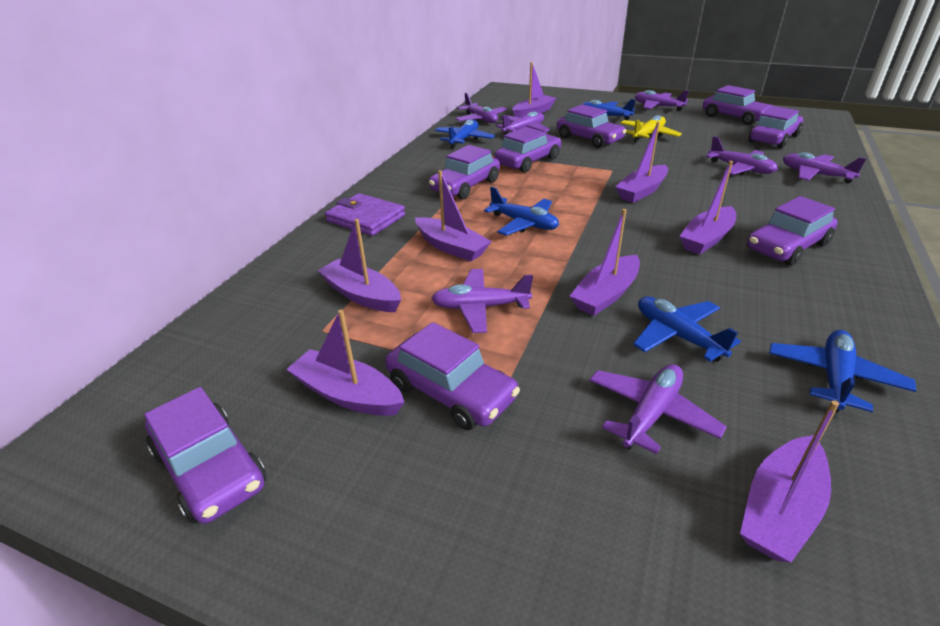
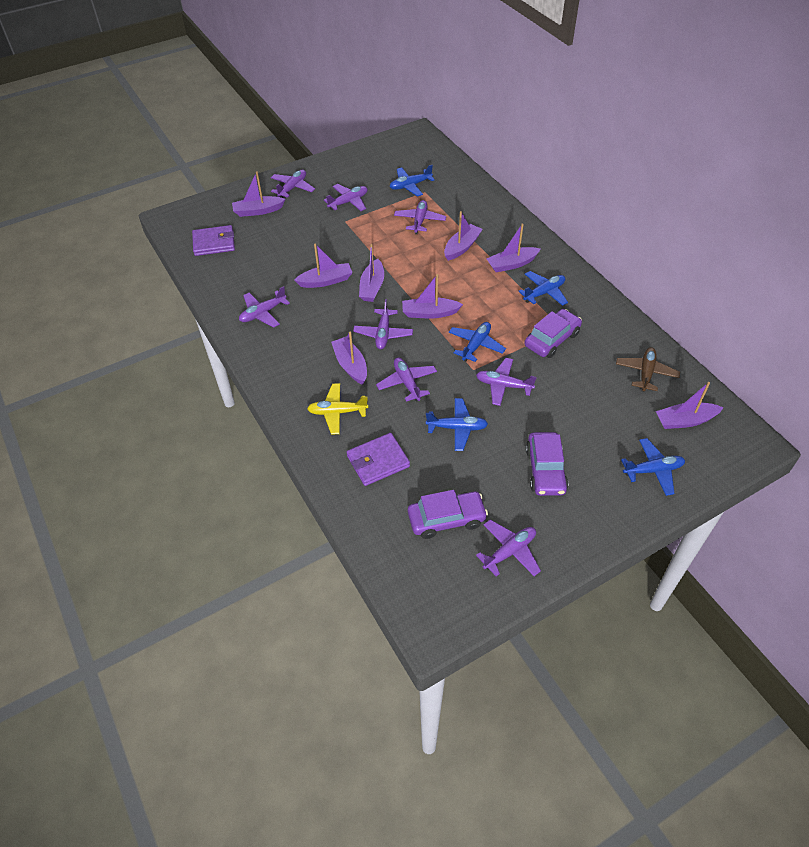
brown plane: 0 -> 1
purple car: 8 -> 3
purple plane: 7 -> 8
purple wallet: 1 -> 2

